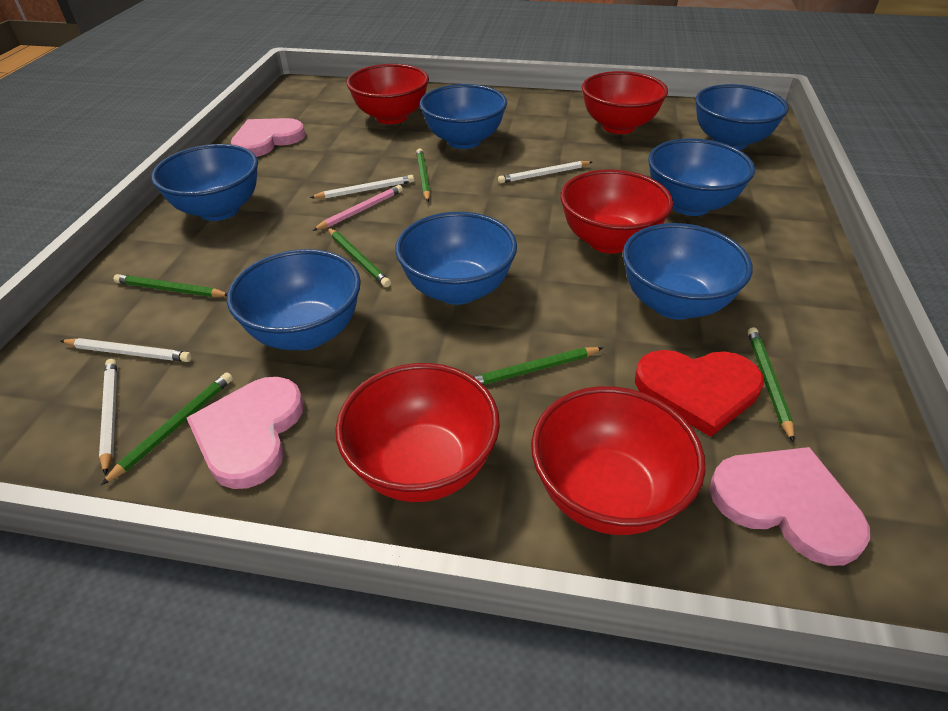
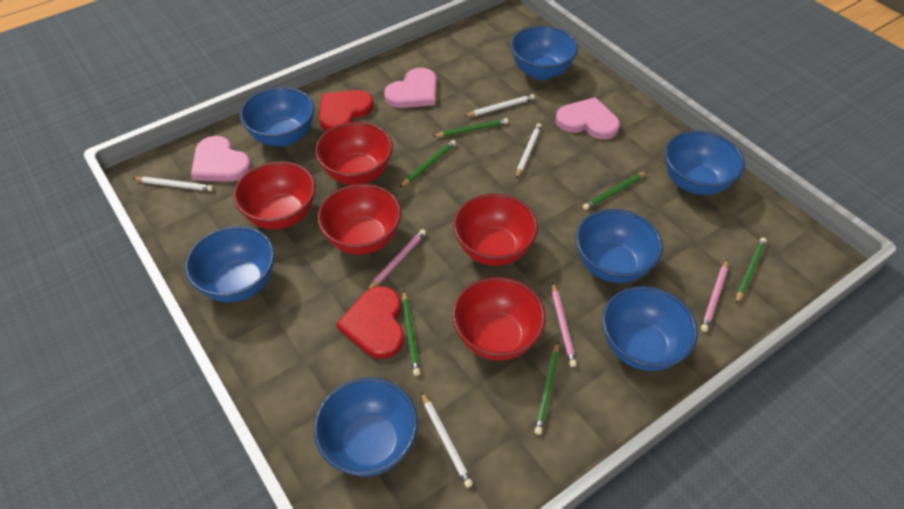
pink pencil: 1 -> 3
red heart: 1 -> 2

